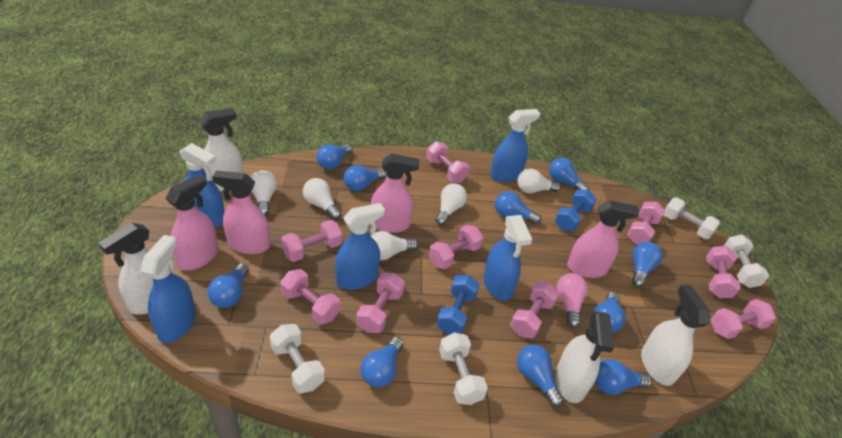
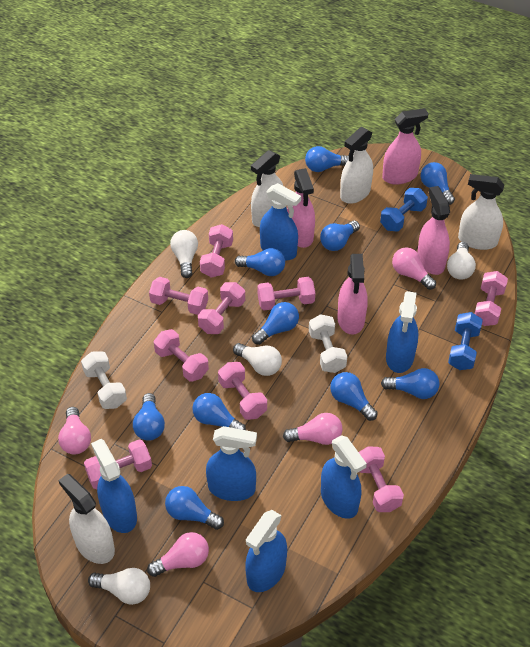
blue spray bottle: 5 -> 6
pink light bulb: 1 -> 4
white dumbbell: 4 -> 2
white light bulb: 5 -> 4

